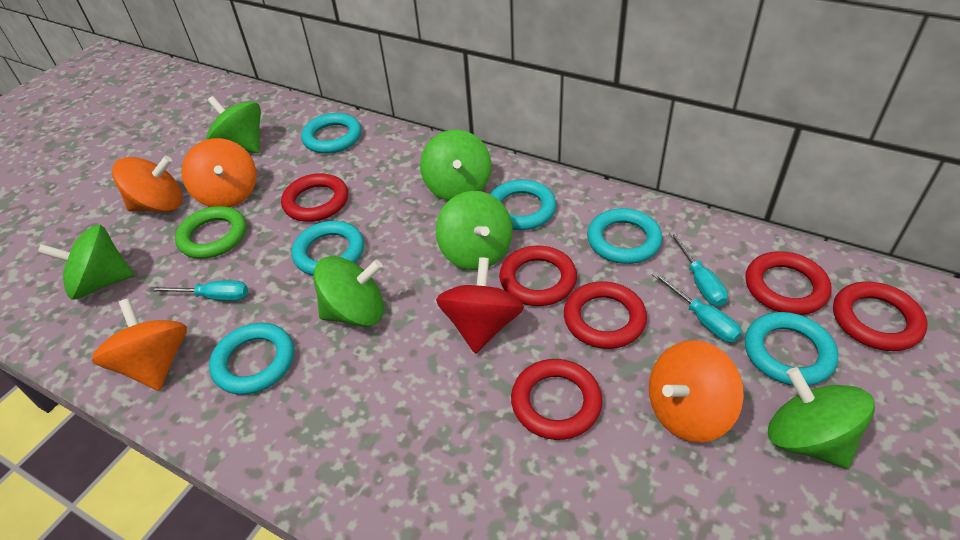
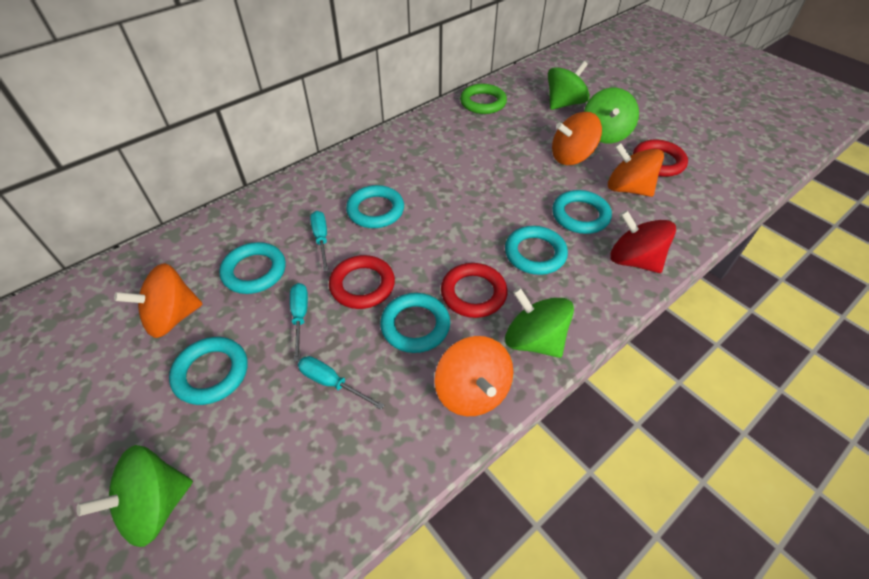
green spinning top: 6 -> 4
red ring: 6 -> 3

